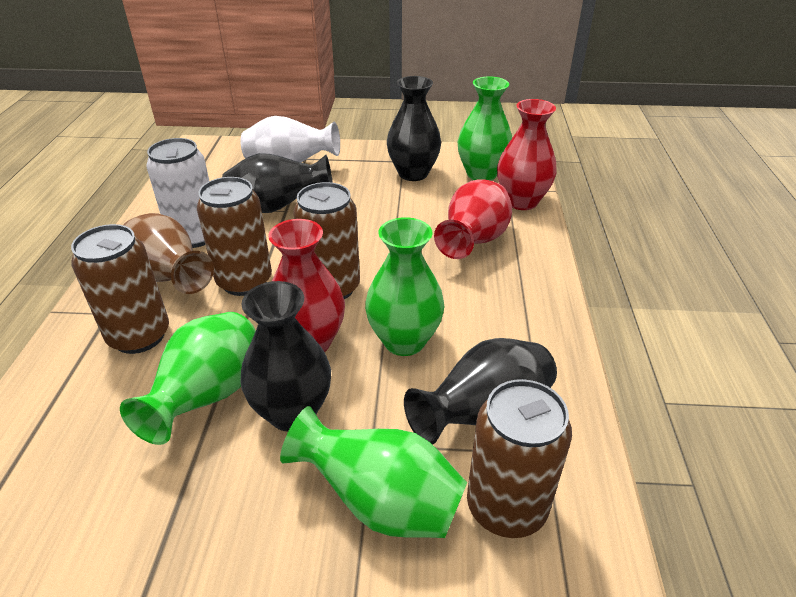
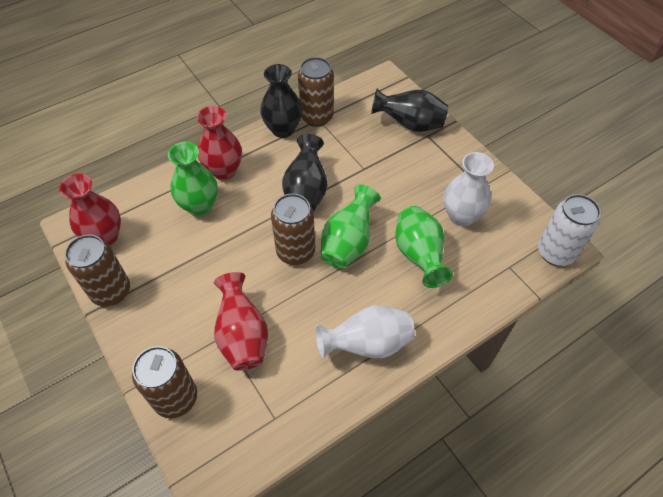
black vase: 4 -> 3
brown vase: 1 -> 0
green vase: 4 -> 3
white vase: 1 -> 2

